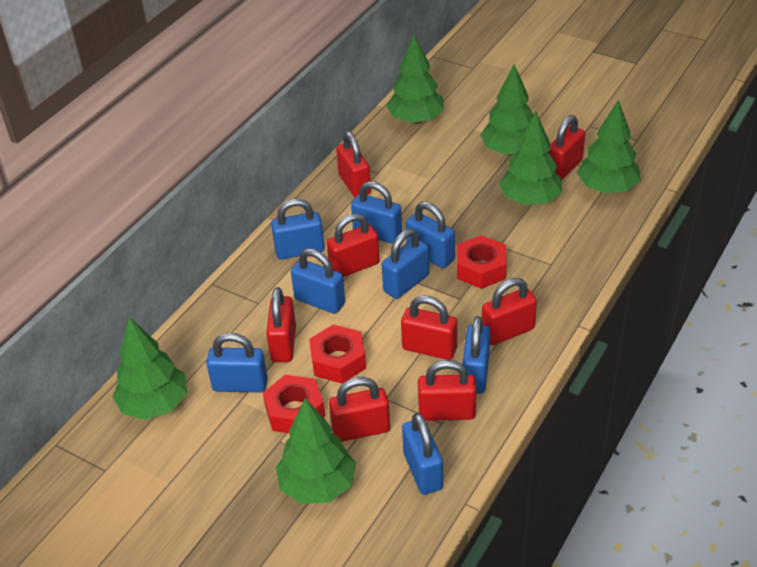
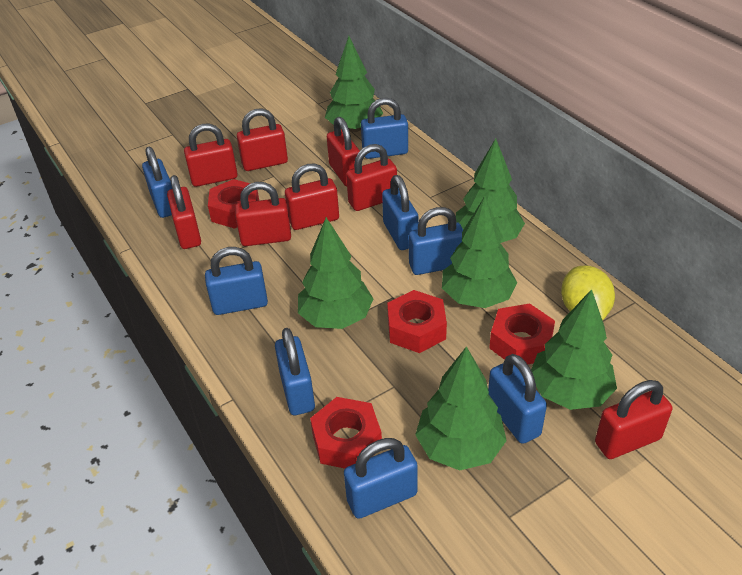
red nut: 3 -> 4
yellow lemon: 0 -> 1

